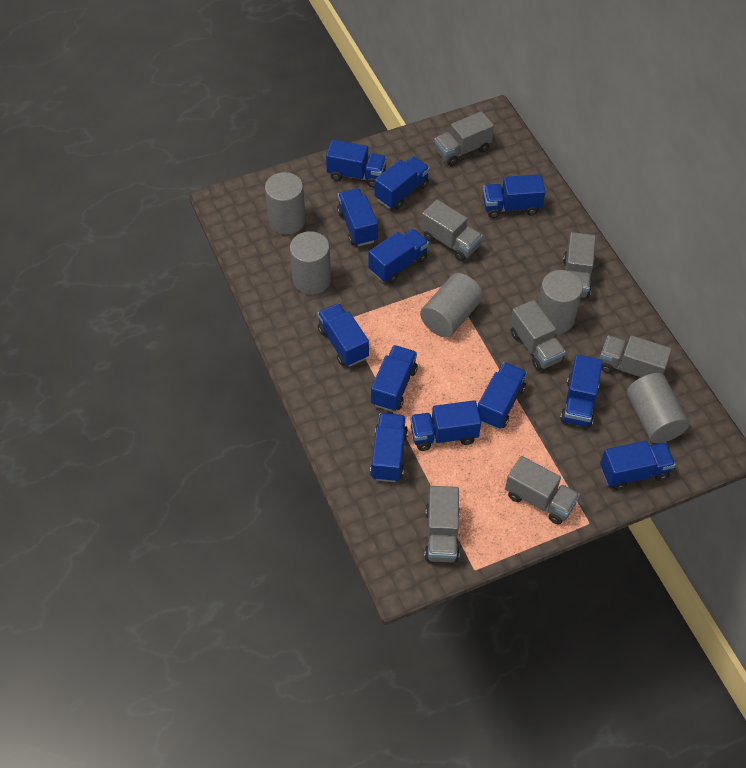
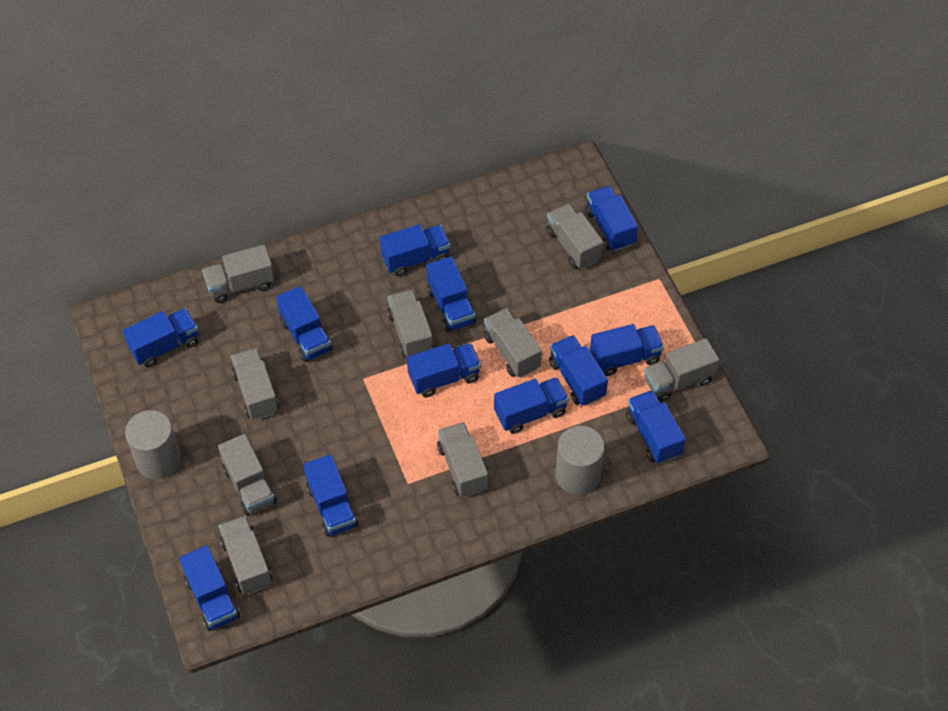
grey cylinder: 5 -> 2
grey truck: 7 -> 9

